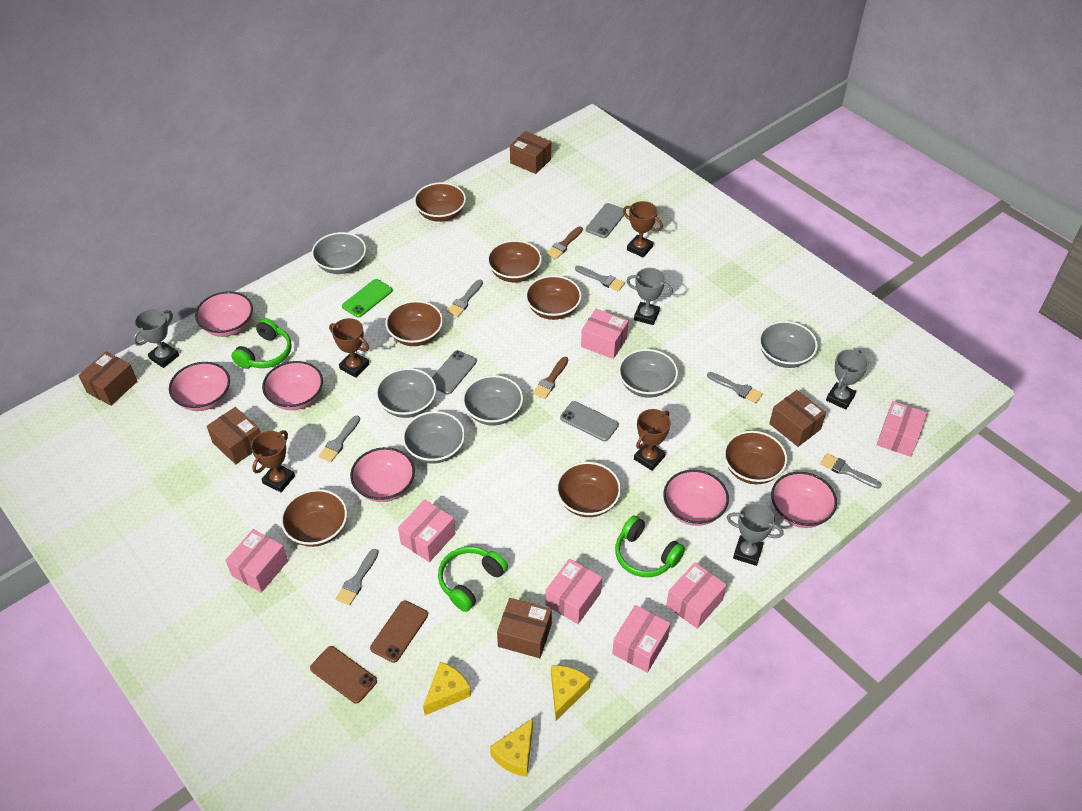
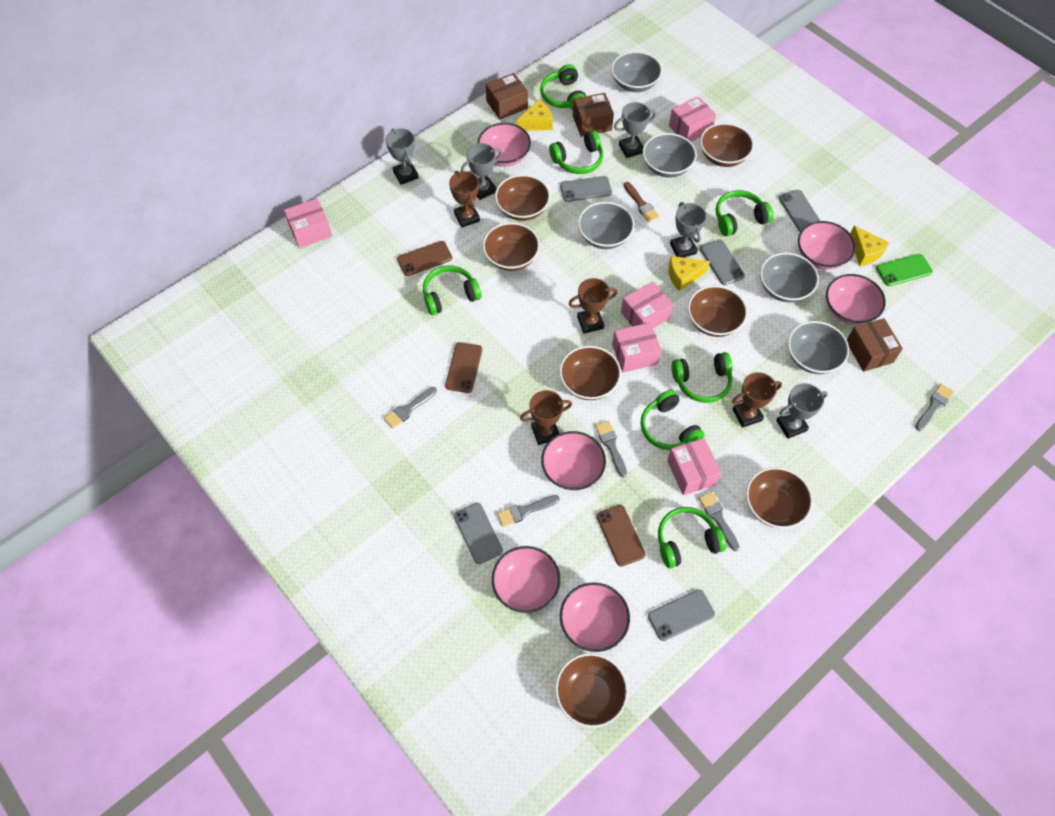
brown box: 5 -> 3
brown brush: 2 -> 1
brown phone: 2 -> 3
green headphones: 3 -> 7
grey bowl: 6 -> 5
grey brush: 6 -> 5
grey phone: 3 -> 5
grey trophy: 4 -> 5
pink box: 7 -> 5

